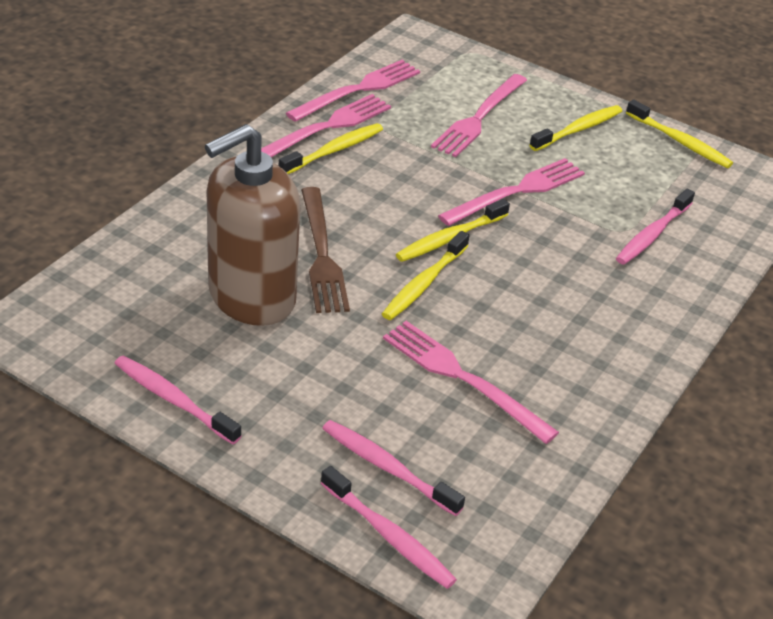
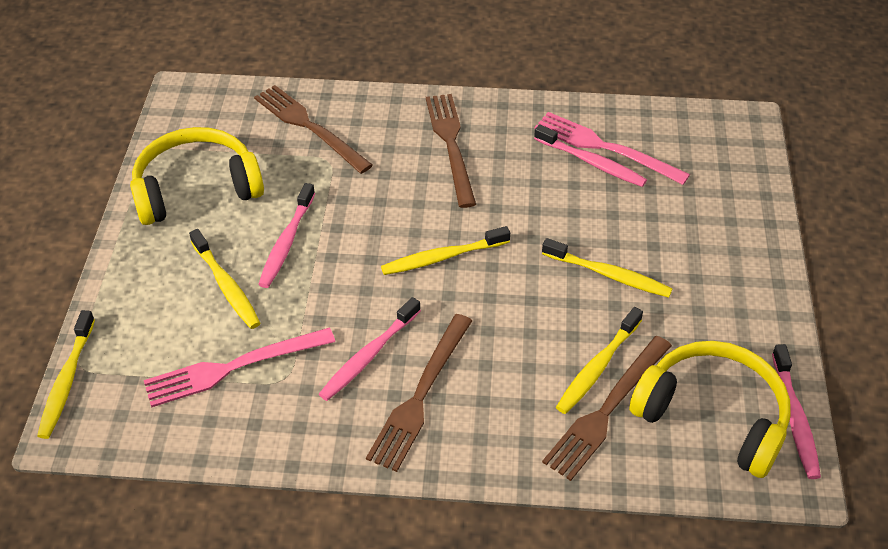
brown fork: 1 -> 4
brown soap dispenser: 1 -> 0
pink fork: 5 -> 2
yellow headphones: 0 -> 2

